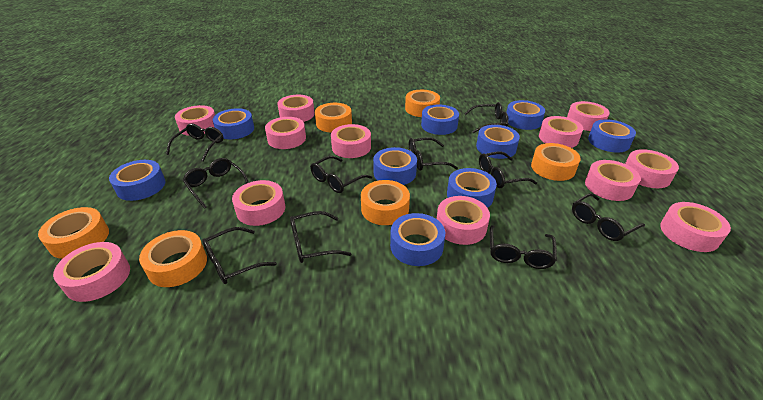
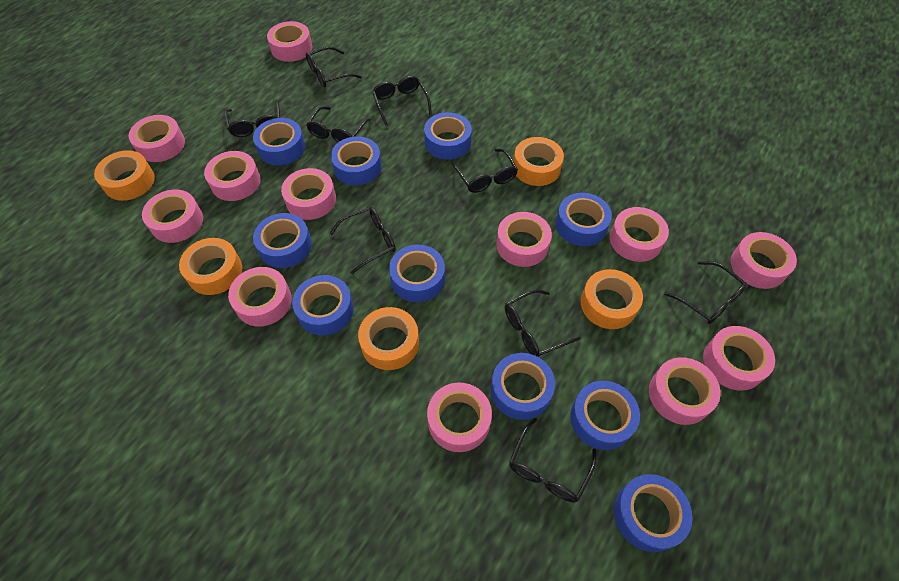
black glasses: 10 -> 9
blue tape: 9 -> 10
orange tape: 6 -> 5

